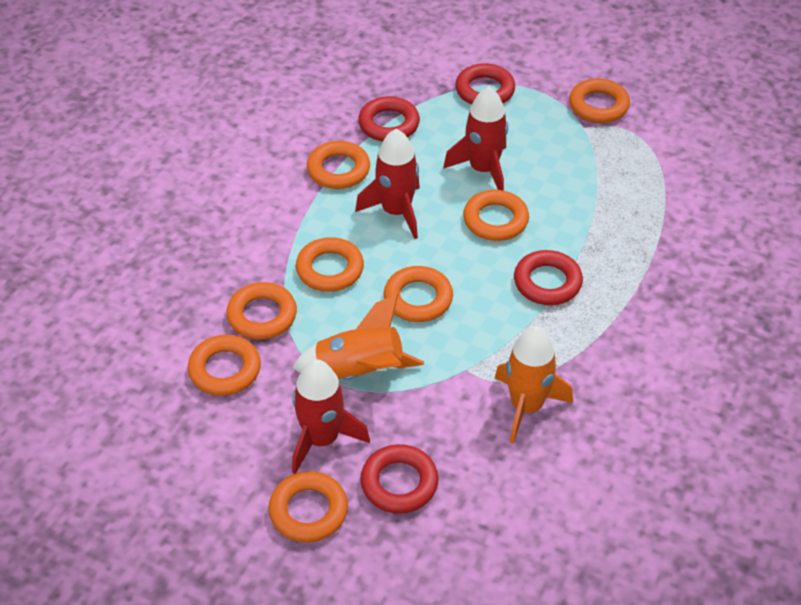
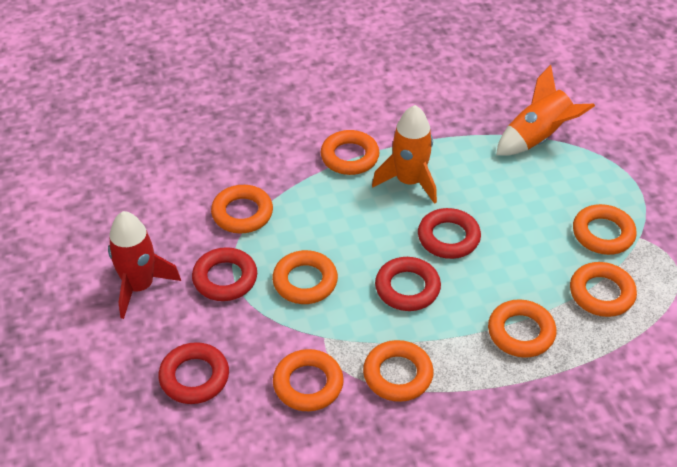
red rocket: 3 -> 1

